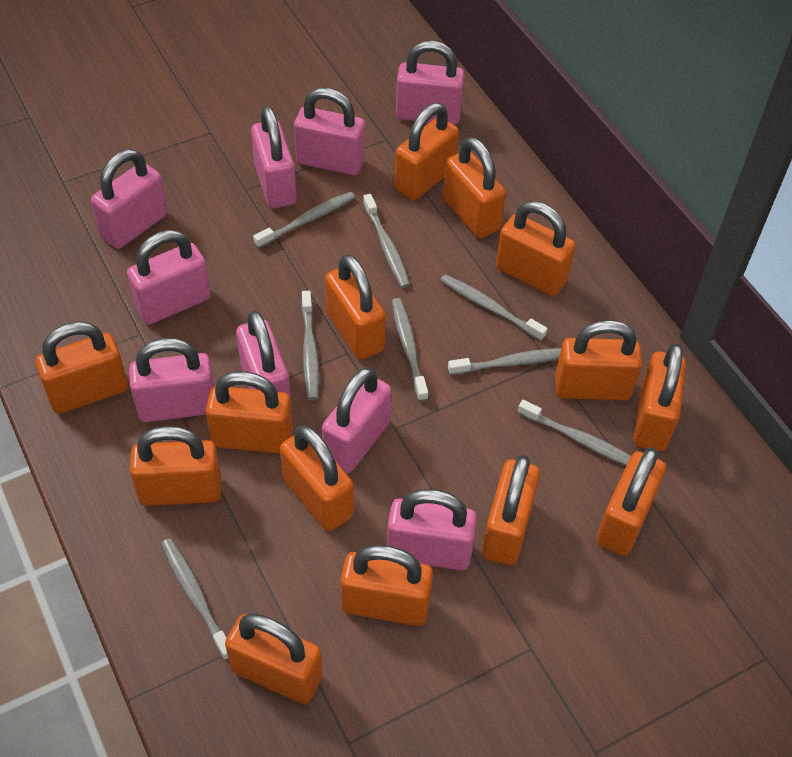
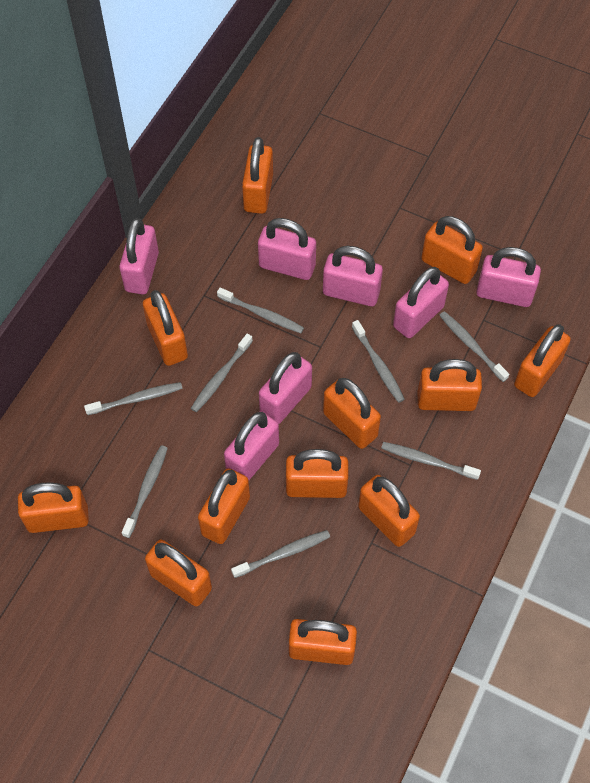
orange padlock: 14 -> 12
pink padlock: 9 -> 7

